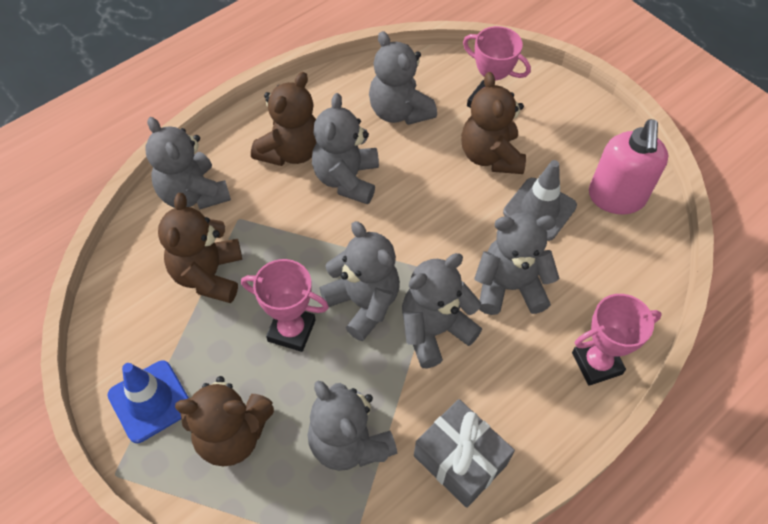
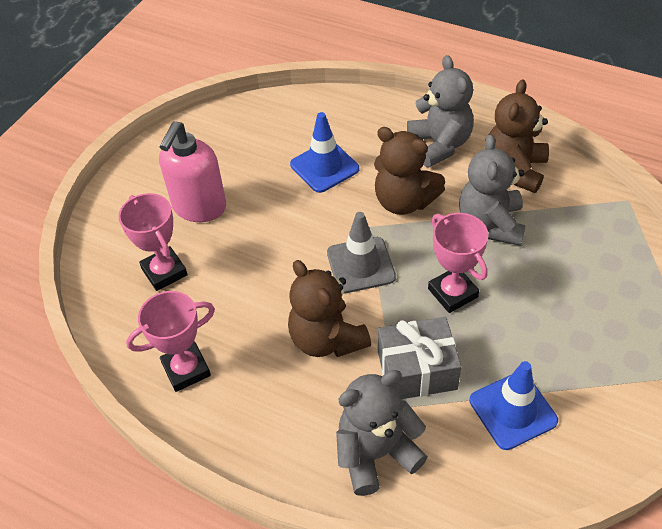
blue traffic cone: 1 -> 2
brown teddy bear: 4 -> 3
grey teddy bear: 7 -> 3

